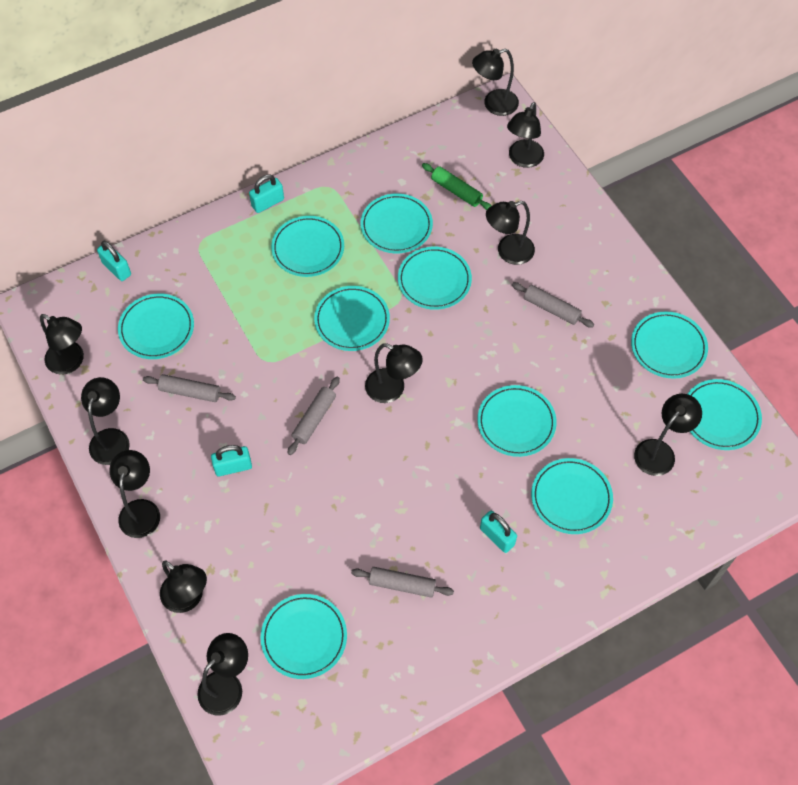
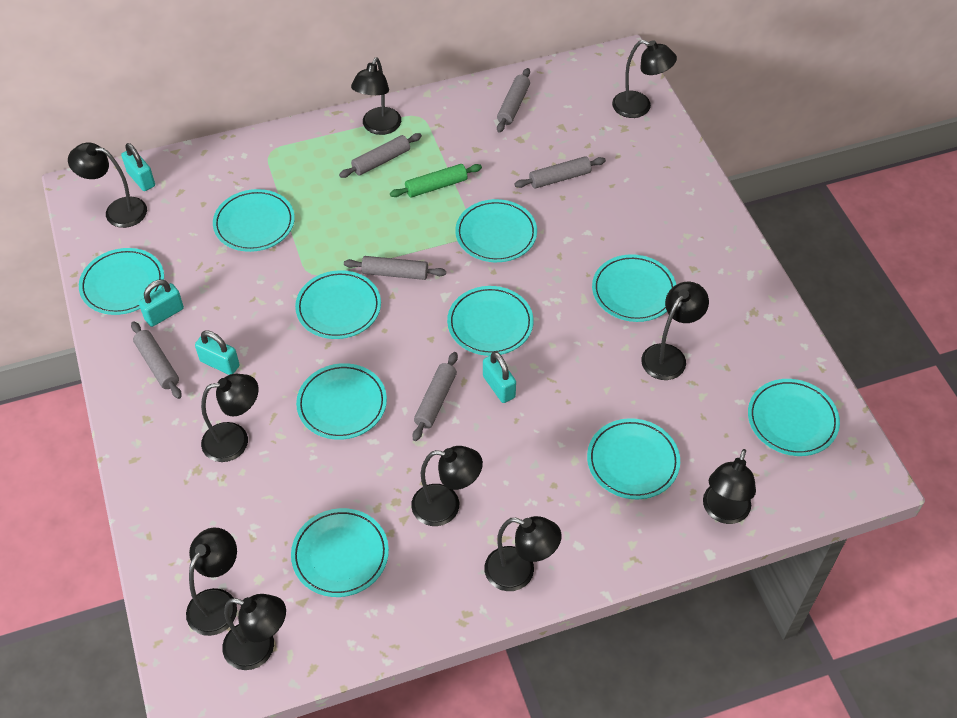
grey rolling pin: 4 -> 6

